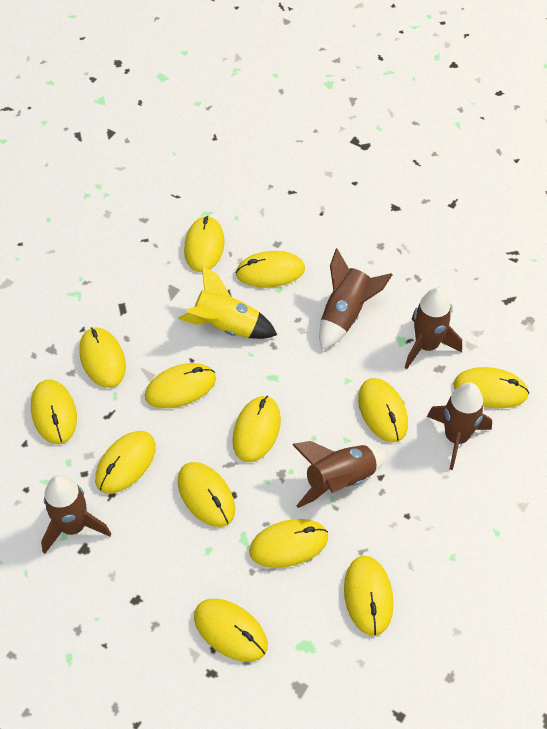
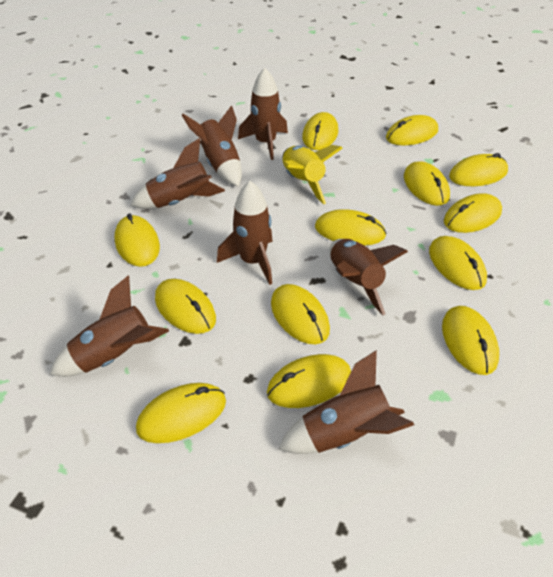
brown rocket: 5 -> 7

